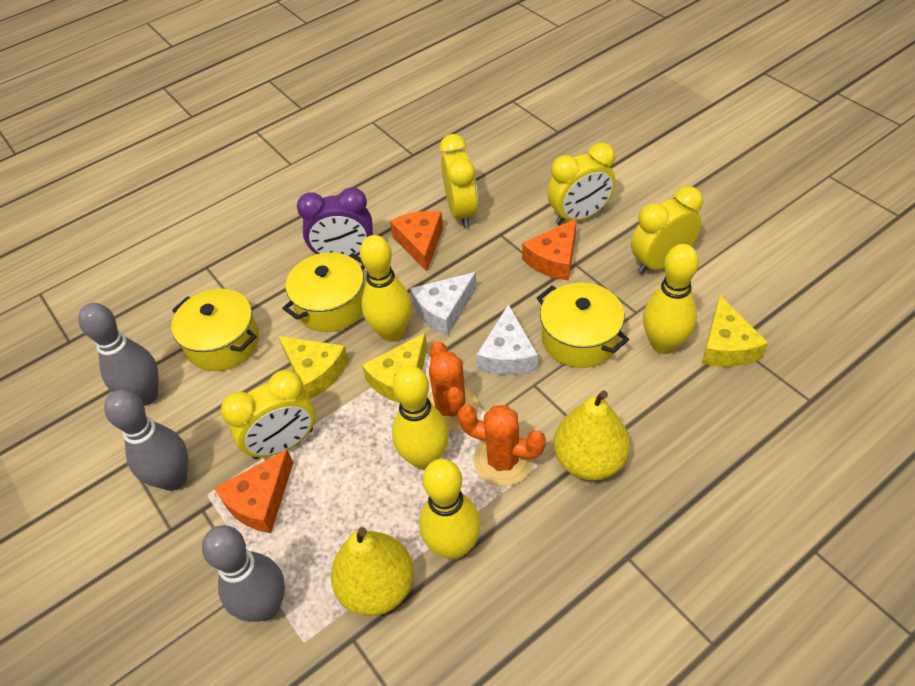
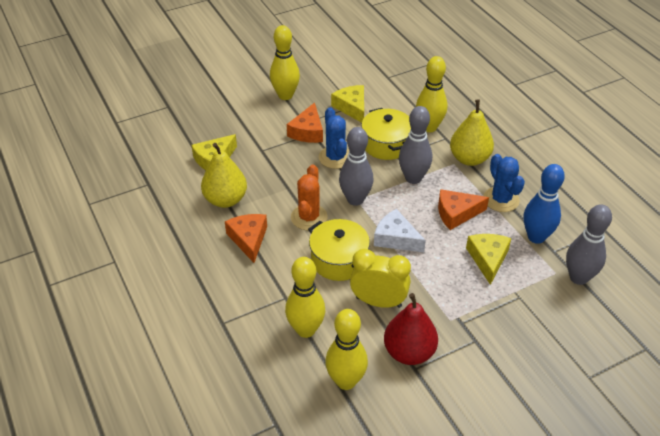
blue bowling pin: 0 -> 1
blue cactus: 0 -> 2
orange cactus: 2 -> 1
purple clock: 1 -> 0
red pear: 0 -> 1
white cheese: 2 -> 1
yellow clock: 4 -> 1
yellow pot: 3 -> 2

